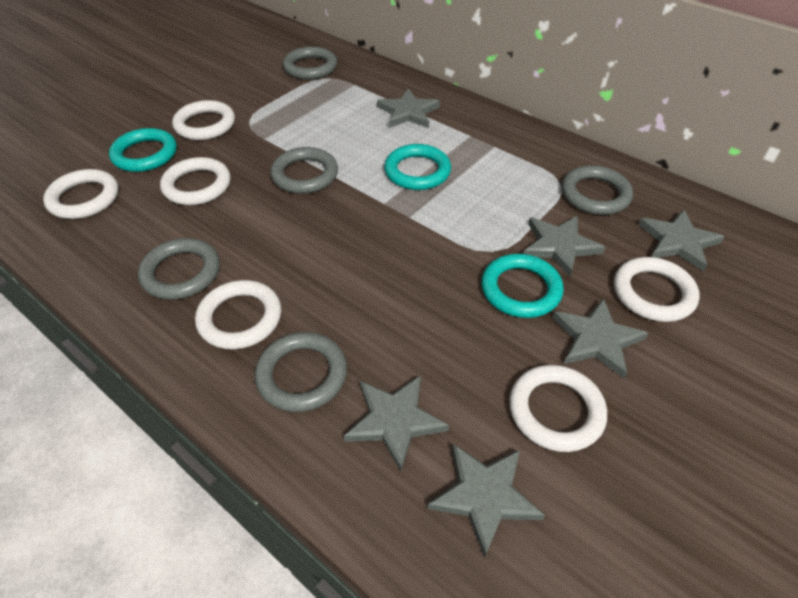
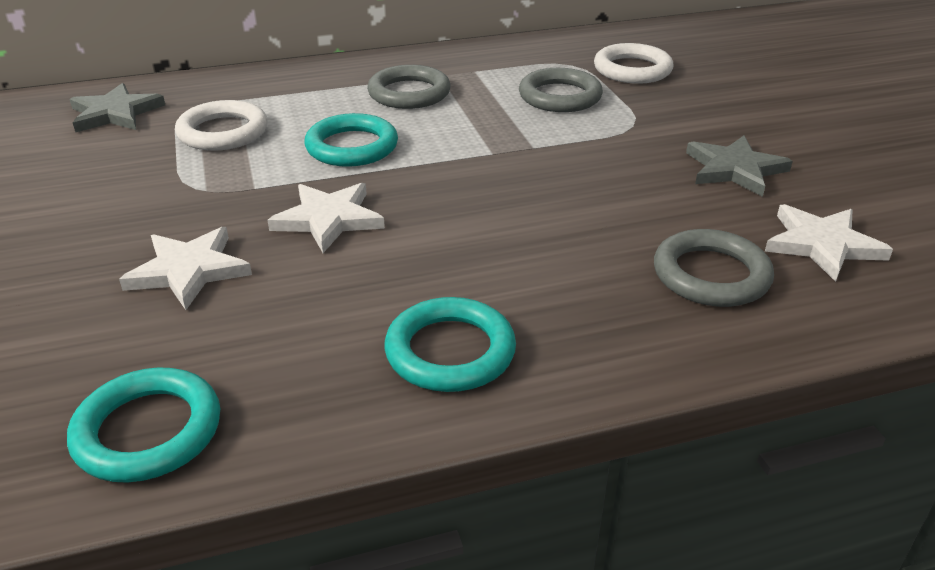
grey ring: 5 -> 3
grey star: 6 -> 2
white ring: 6 -> 2
white star: 0 -> 3

